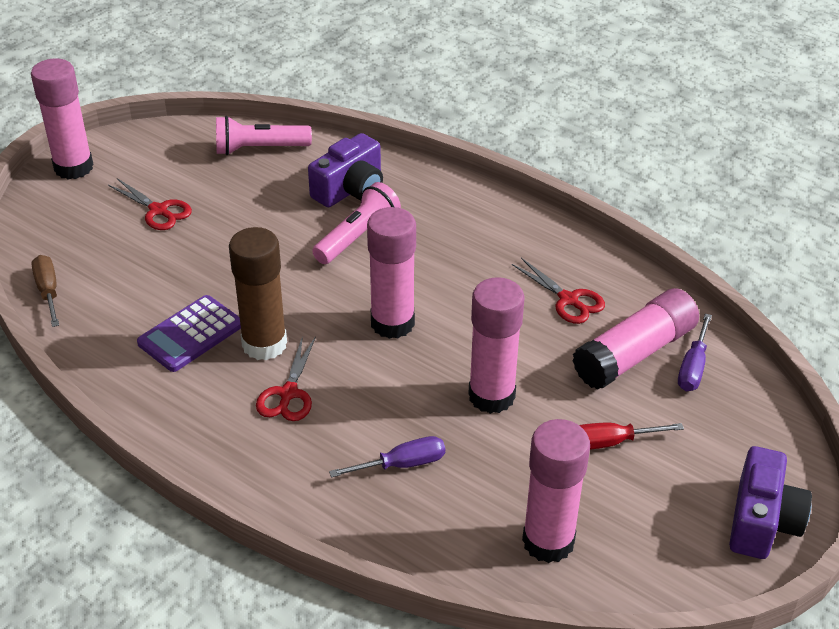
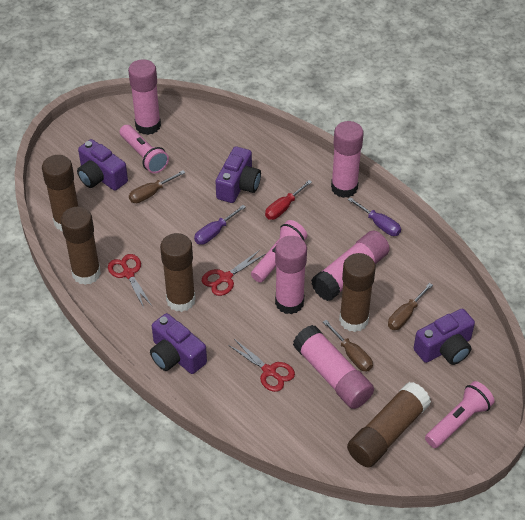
brown glue stick: 1 -> 5
brown screwdriver: 1 -> 3
pink flashlight: 2 -> 3
purple calculator: 1 -> 0
purple camera: 2 -> 4

